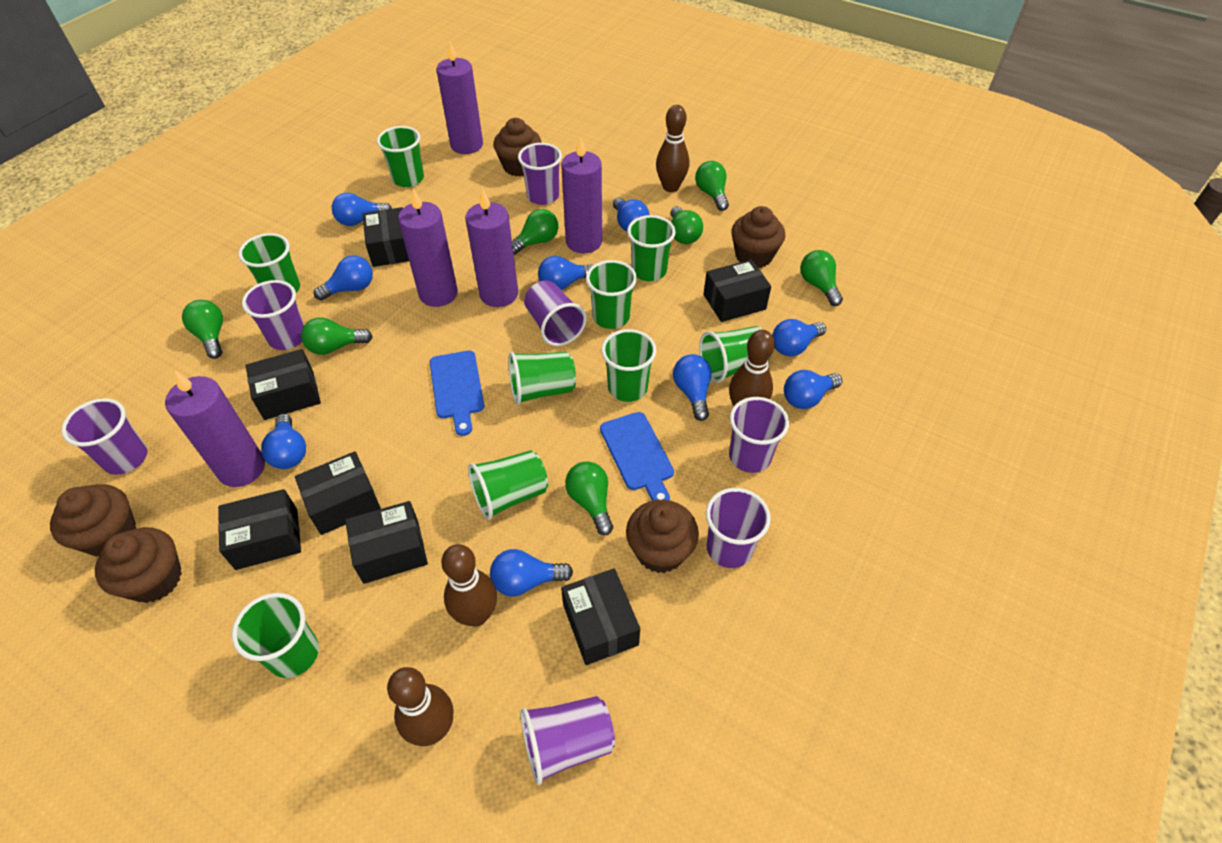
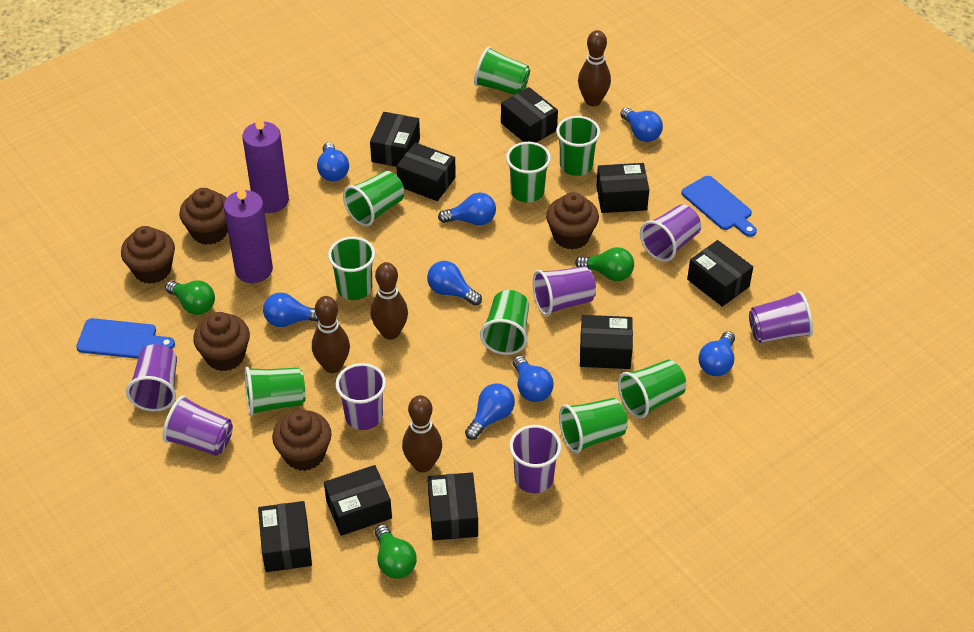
black box: 7 -> 9
blue light bulb: 9 -> 8
green light bulb: 7 -> 3
purple candle: 5 -> 2

